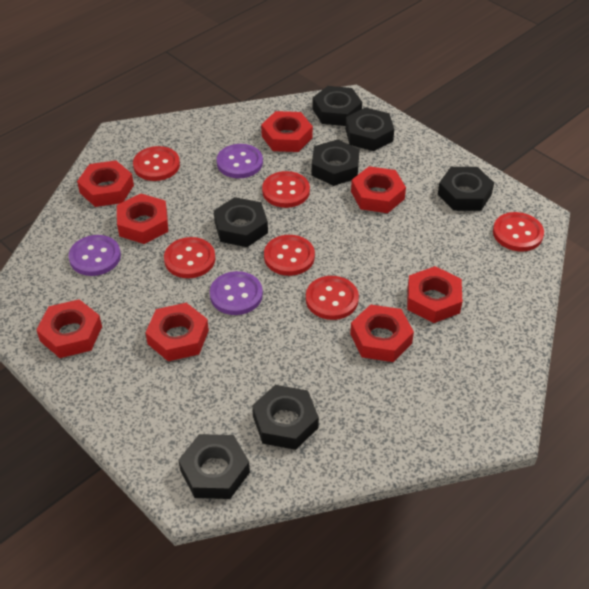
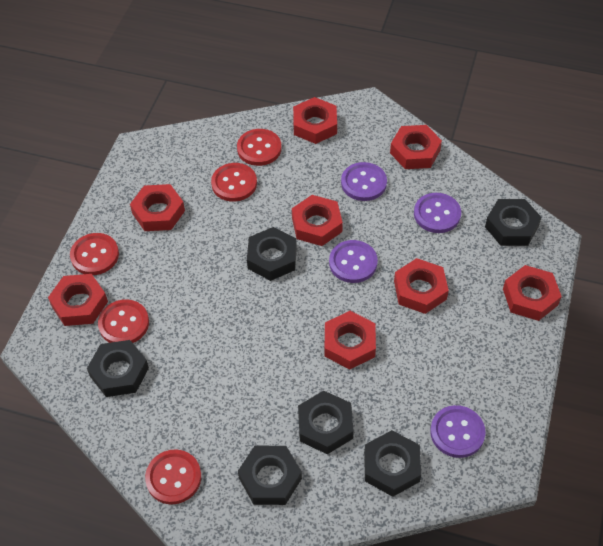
black nut: 7 -> 6
purple button: 3 -> 4
red button: 6 -> 5

